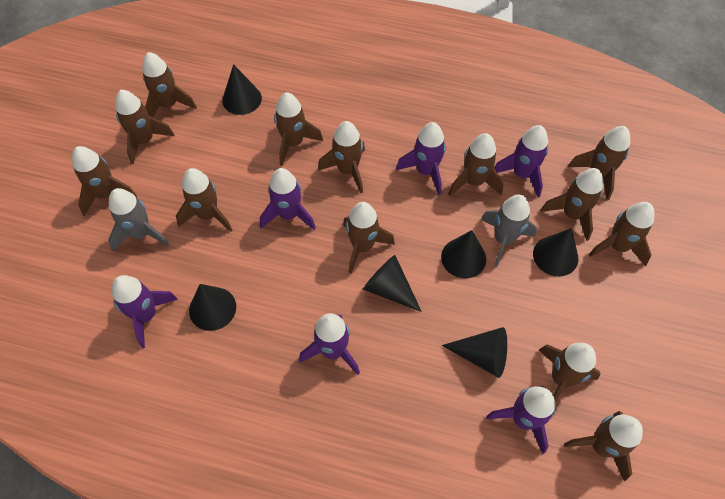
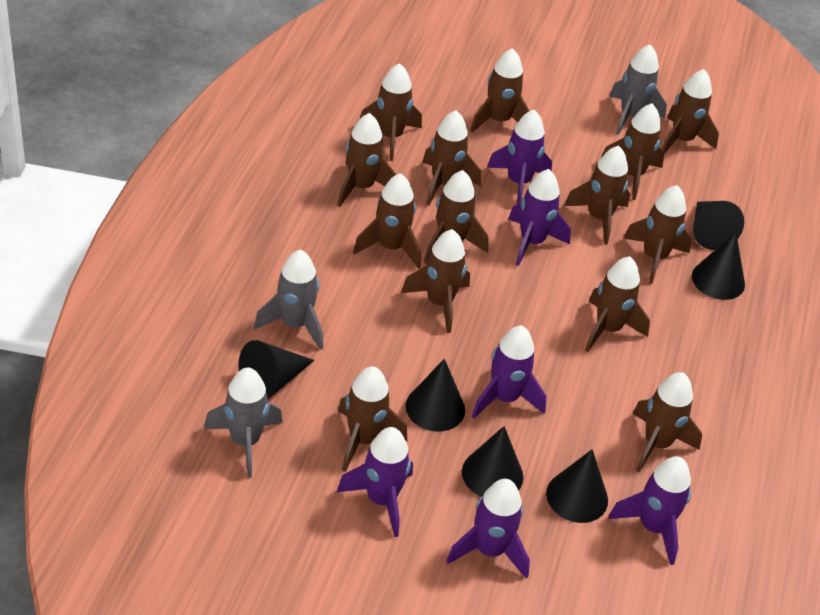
brown rocket: 13 -> 14
grey rocket: 2 -> 3

